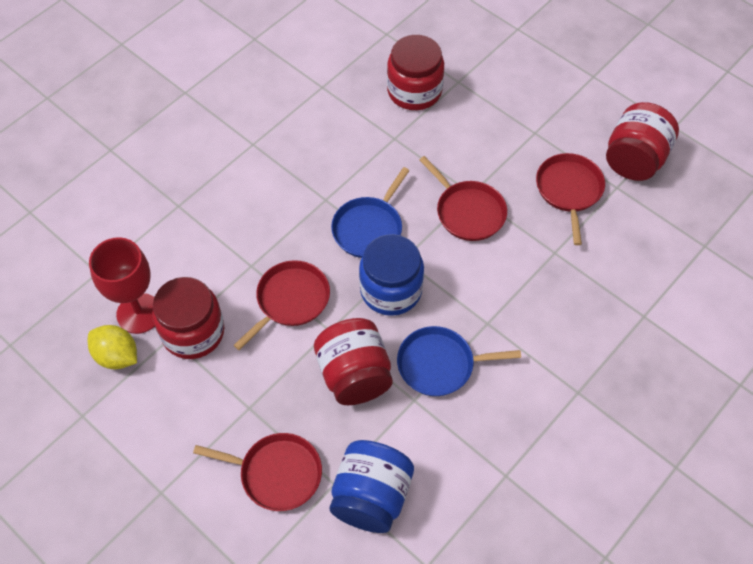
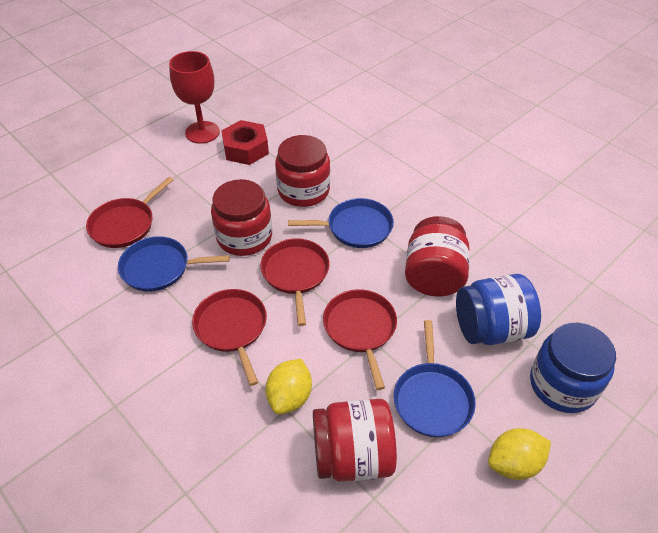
blue pan: 2 -> 3
red nut: 0 -> 1
yellow lemon: 1 -> 2

